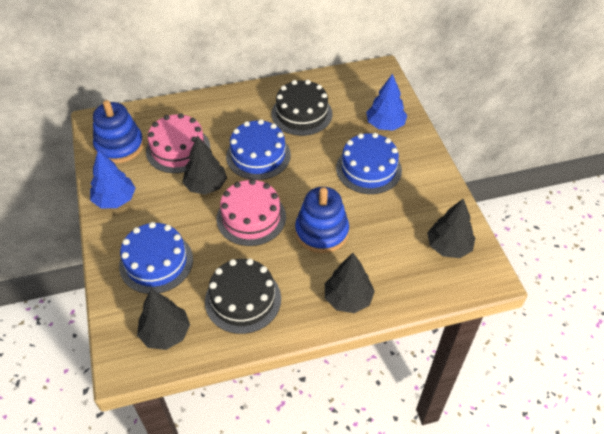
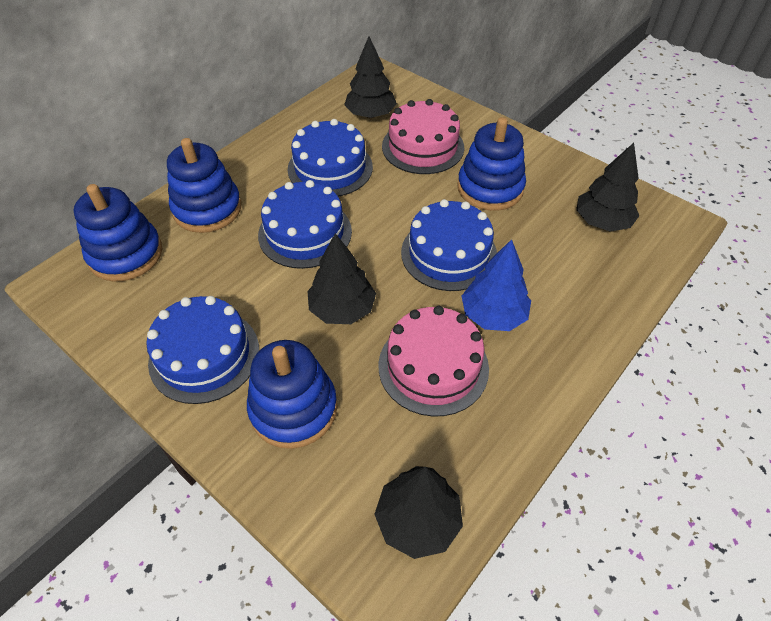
black cake: 2 -> 0
blue cake: 3 -> 4
blue stacking toy: 2 -> 4
blue tree: 2 -> 1

